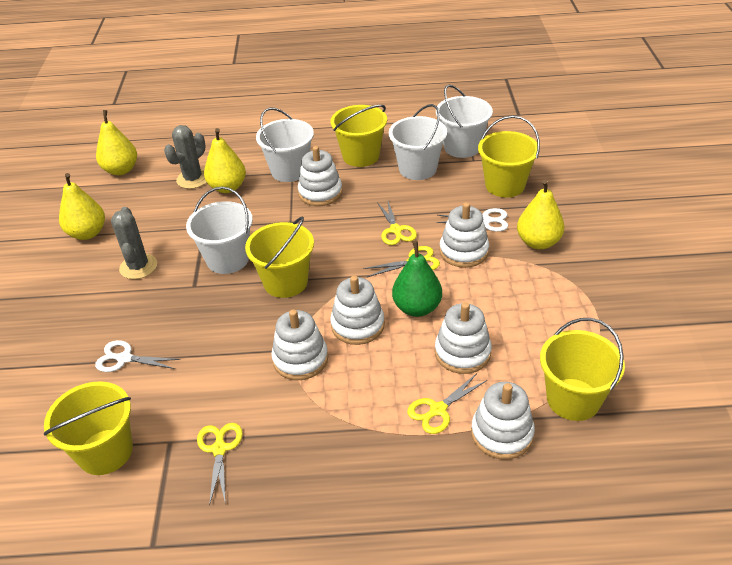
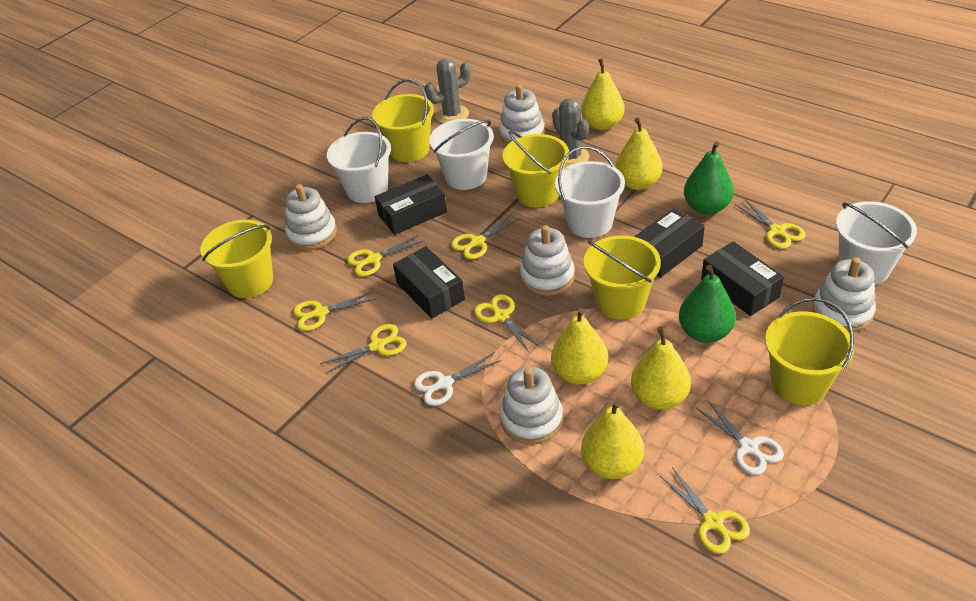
black box: 0 -> 4
green pear: 1 -> 2
white stacking toy: 6 -> 5
yellow pear: 4 -> 5
yellow scissors: 4 -> 7

